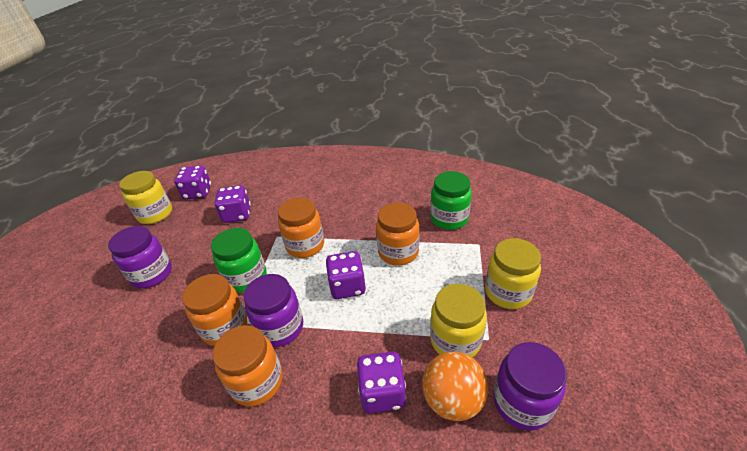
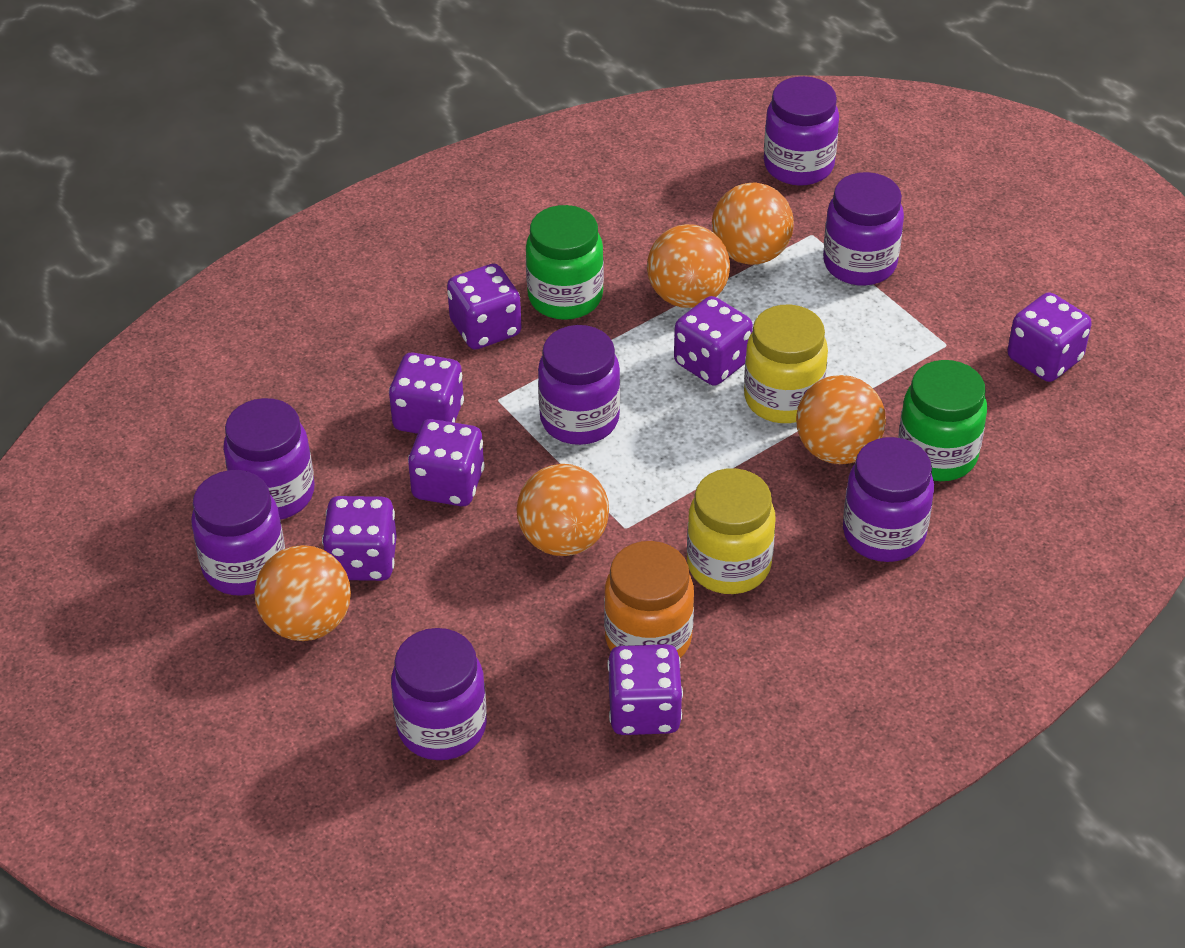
orange ball: 1 -> 5
orange jar: 4 -> 1
purple dice: 4 -> 7
purple jar: 3 -> 7
yellow jar: 3 -> 2

